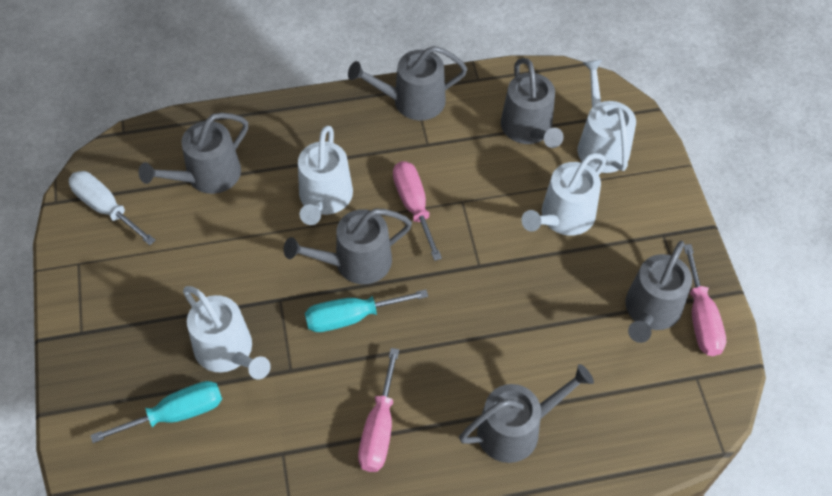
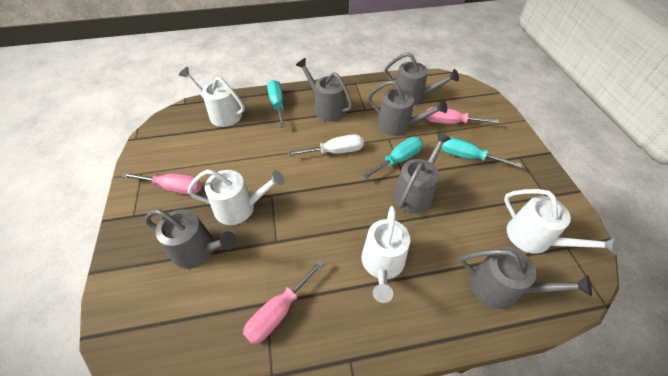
turquoise screwdriver: 2 -> 3

